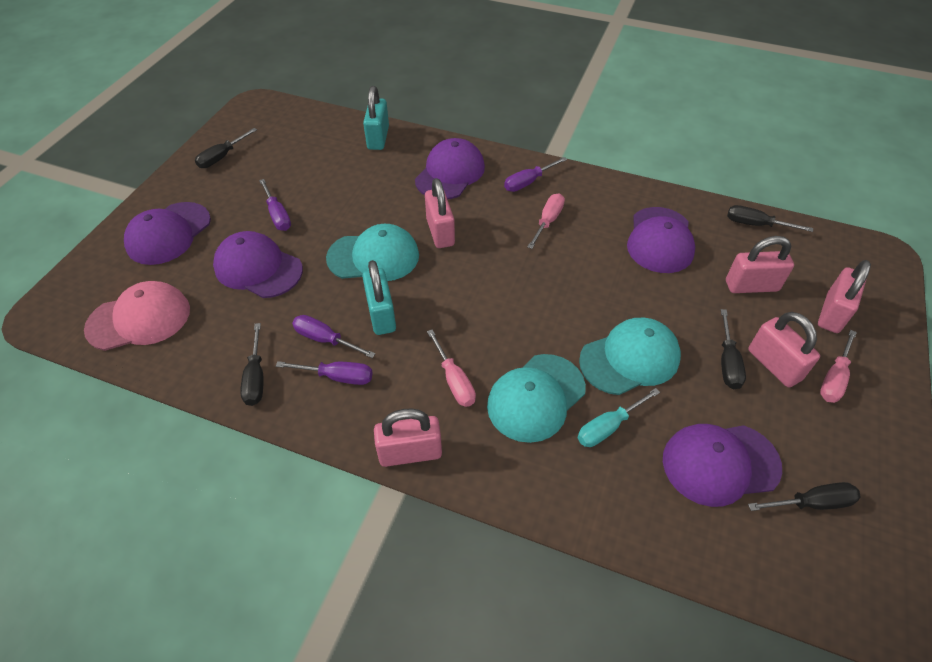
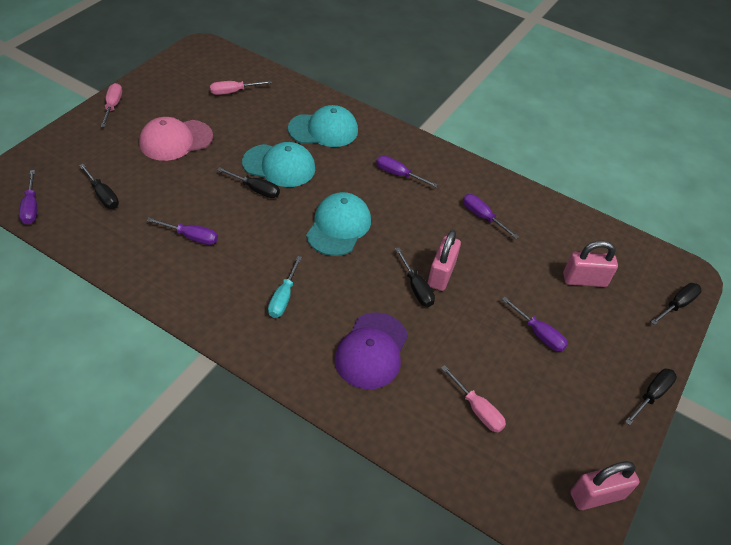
pink padlock: 5 -> 3
purple cap: 5 -> 1
purple screwdriver: 4 -> 5
turquoise padlock: 2 -> 0

